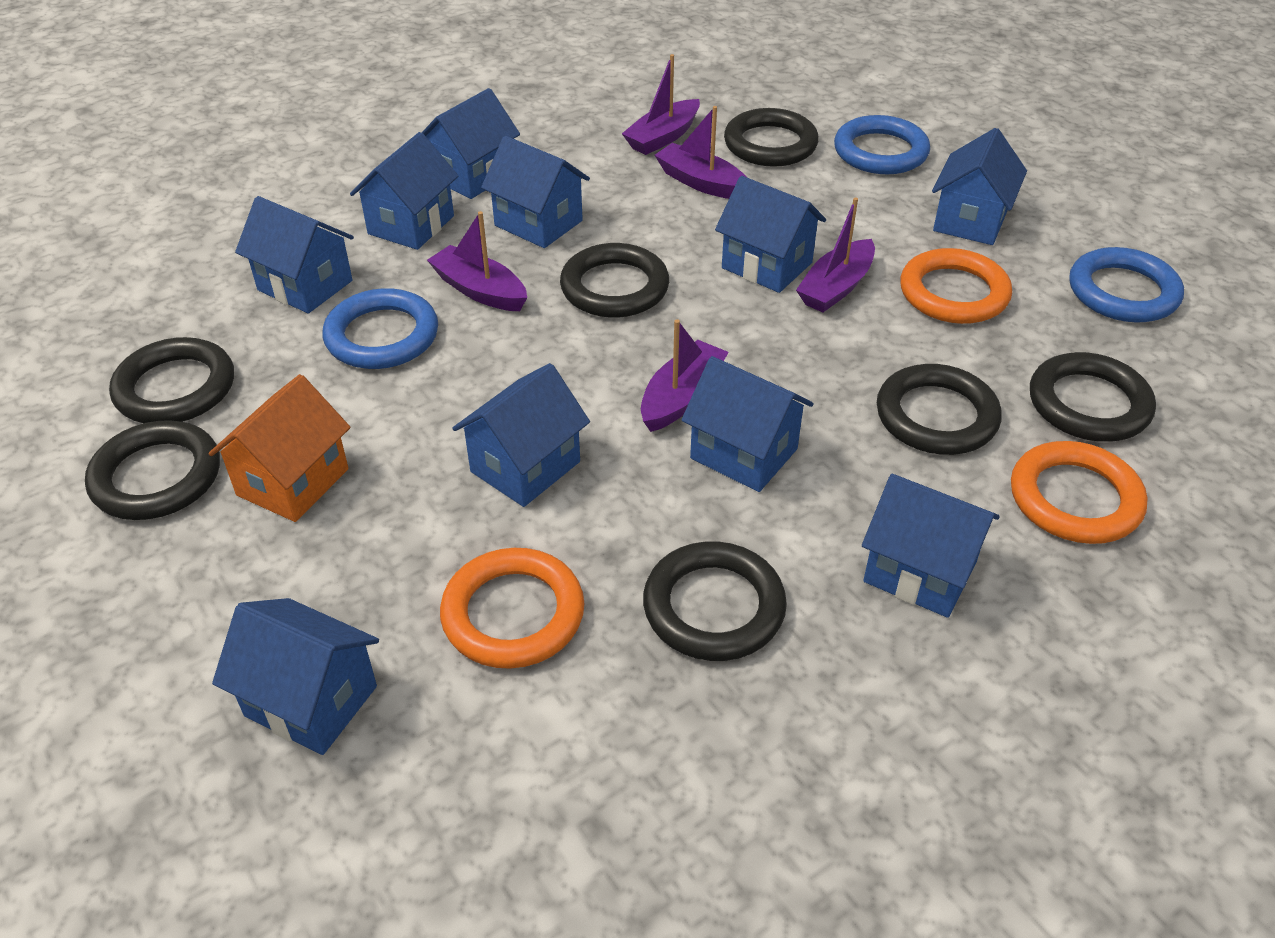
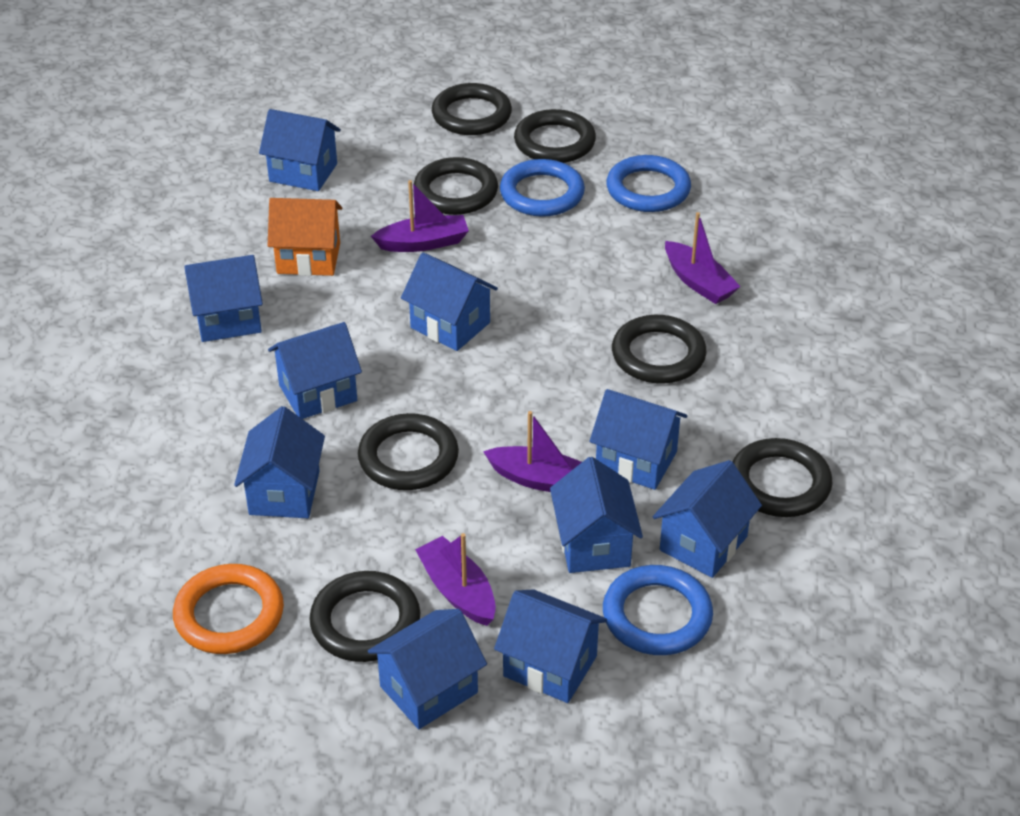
orange ring: 3 -> 1
purple boat: 5 -> 4

